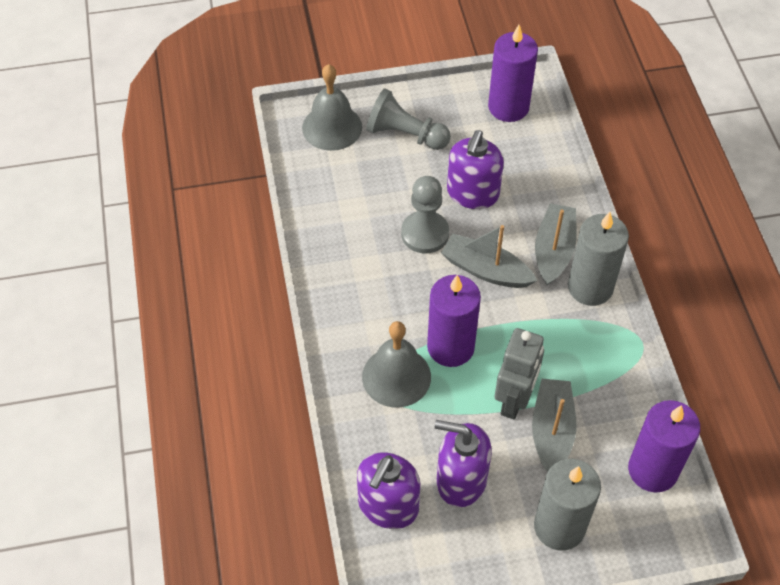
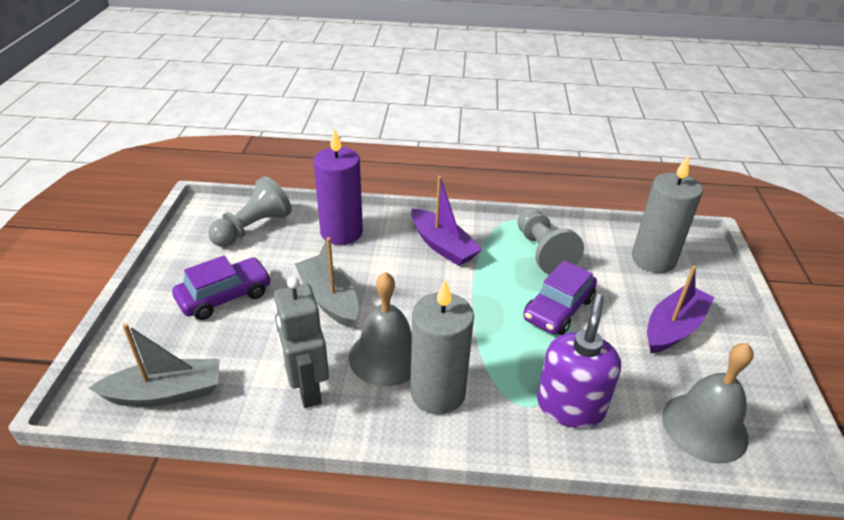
grey boat: 3 -> 2
purple boat: 0 -> 2
purple candle: 3 -> 1
purple car: 0 -> 2
purple soap dispenser: 3 -> 1

